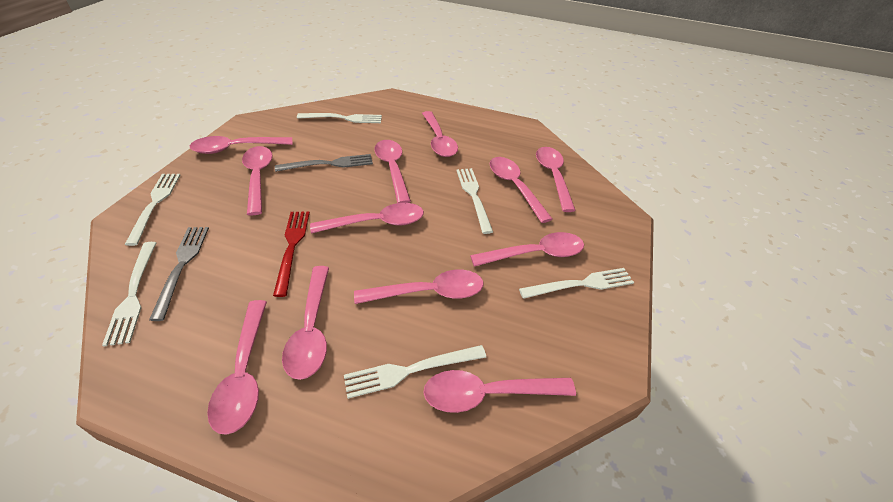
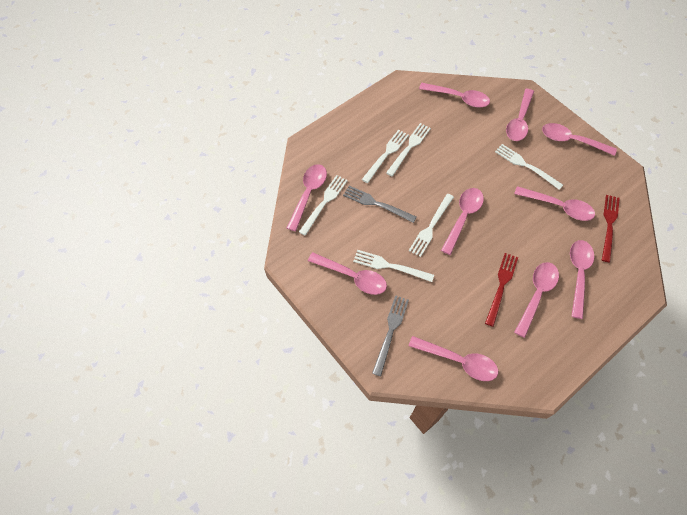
pink spoon: 12 -> 10
red fork: 1 -> 2

